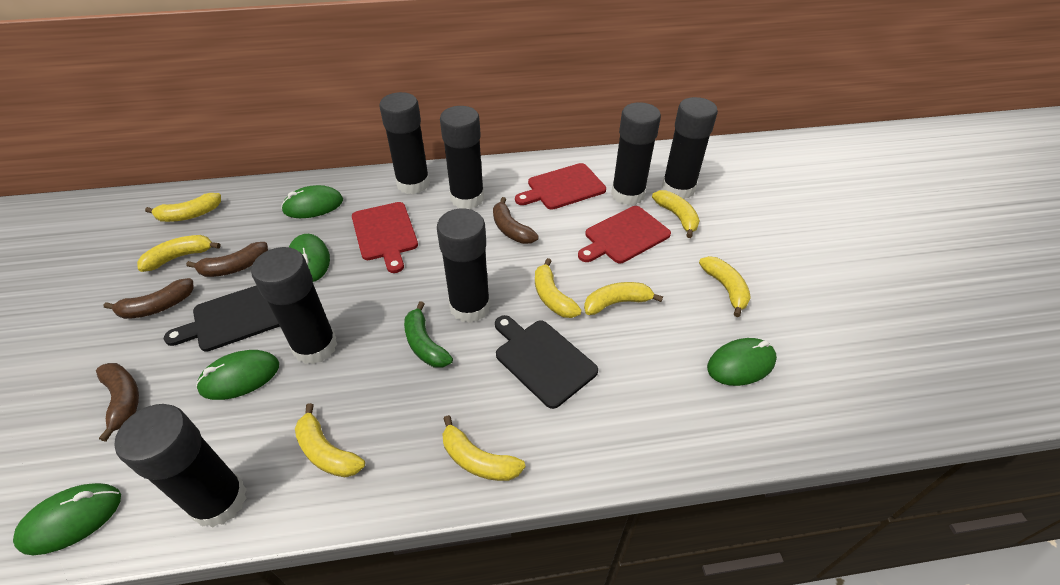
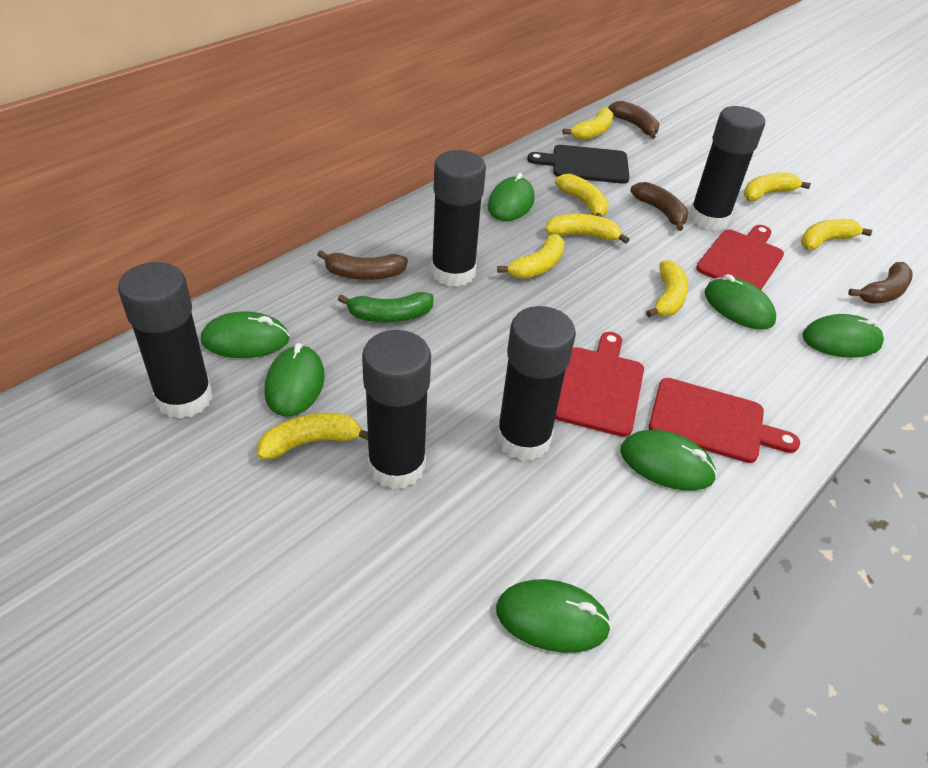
black cutting board: 2 -> 1
black glue stick: 7 -> 5
green mouse: 5 -> 7

